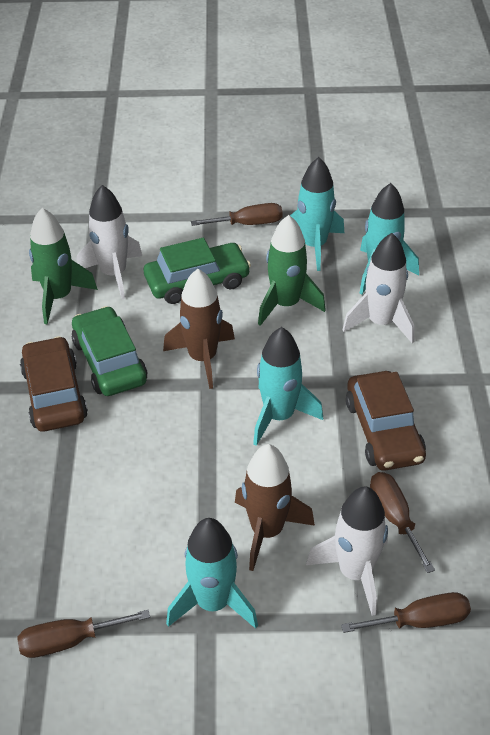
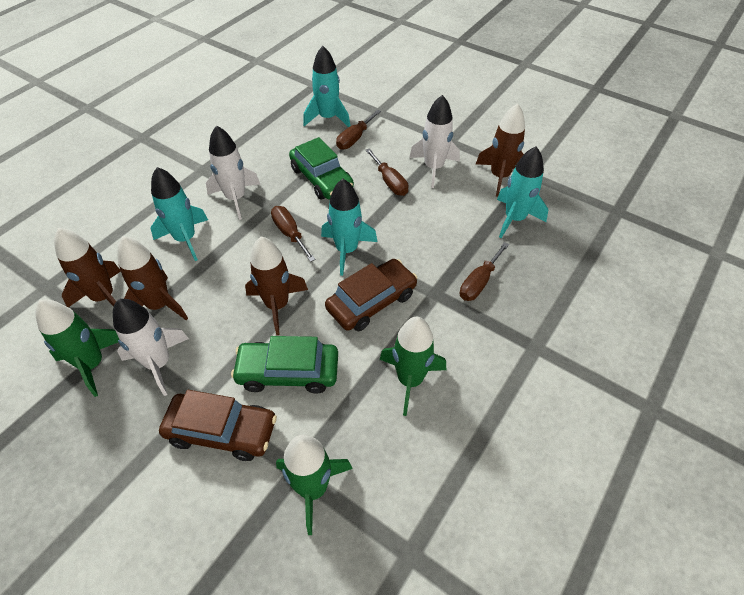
brown rocket: 2 -> 4
green rocket: 2 -> 3

